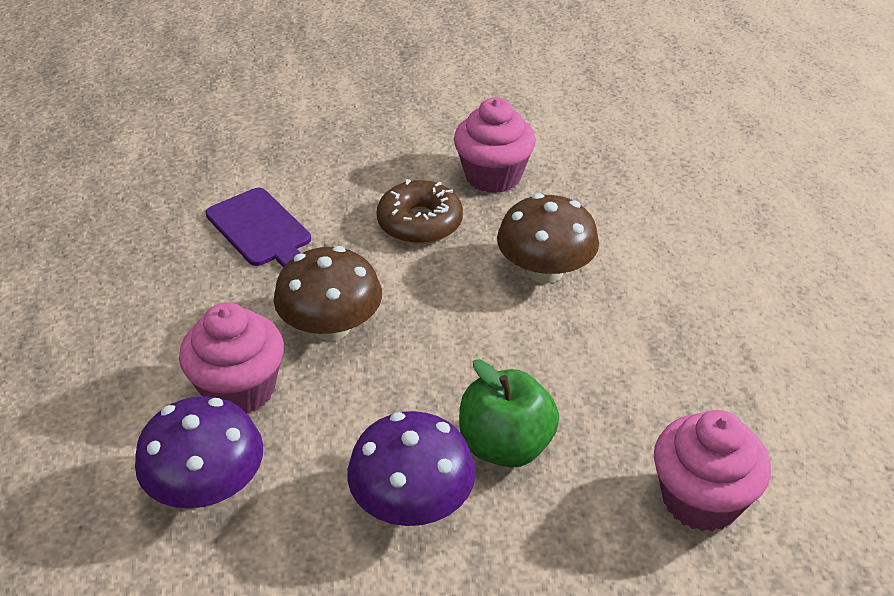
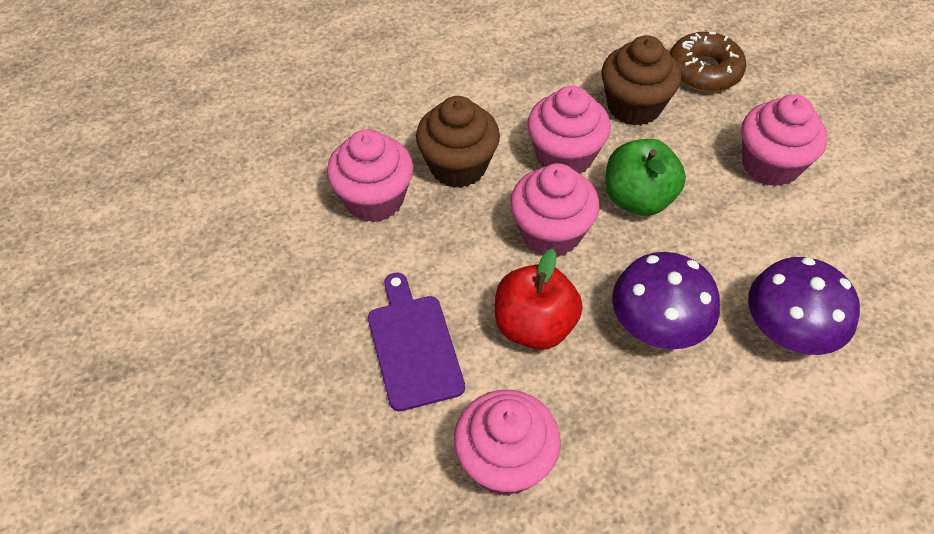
brown cupcake: 0 -> 2
brown mushroom: 2 -> 0
pink cupcake: 3 -> 5
red apple: 0 -> 1

